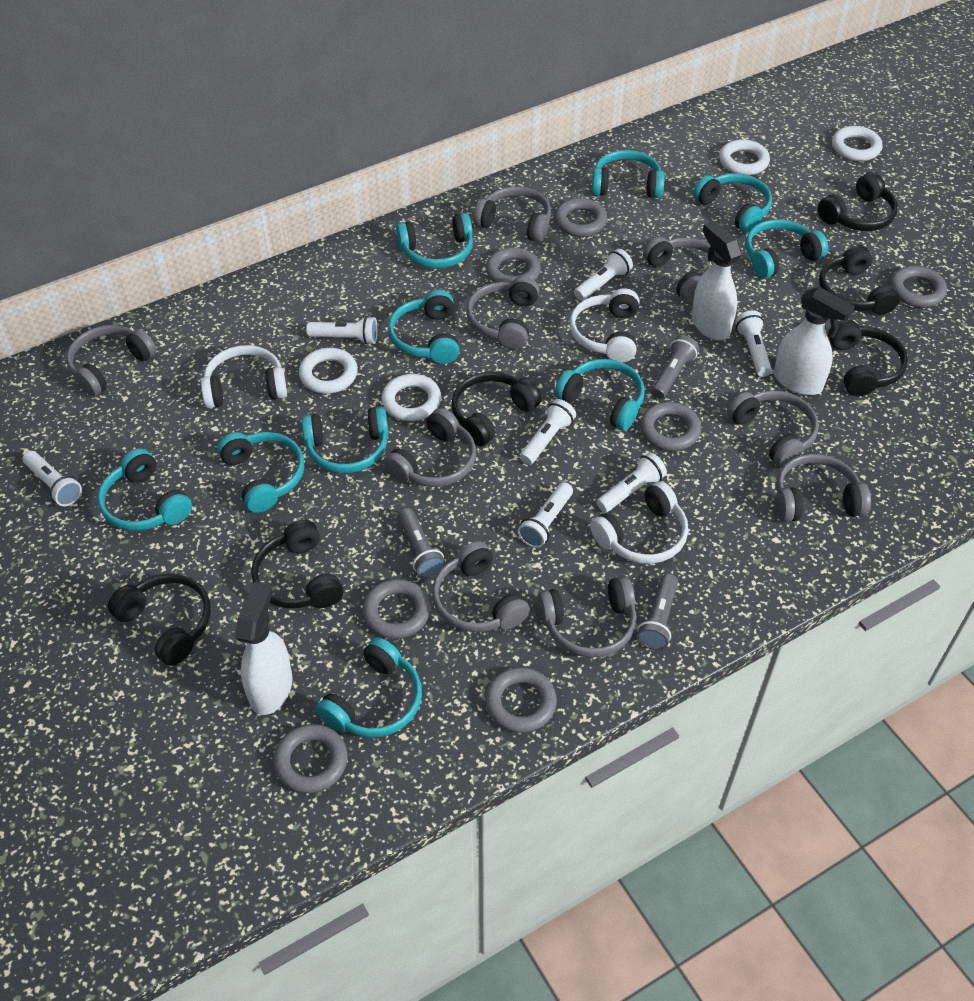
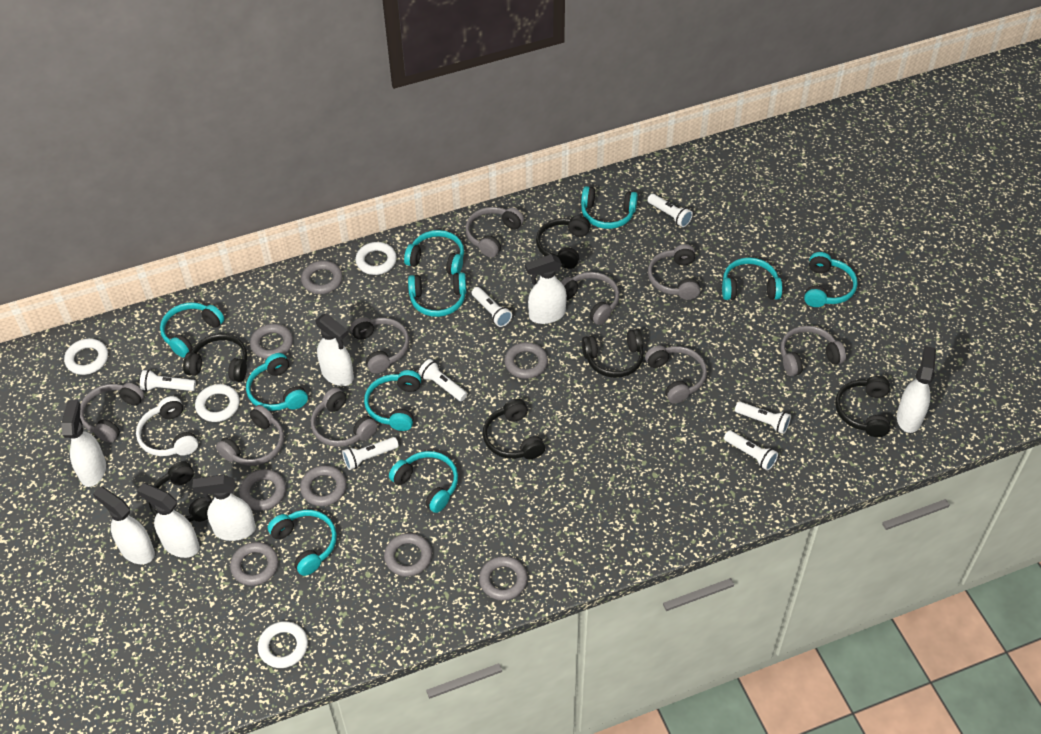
grey flashlight: 3 -> 0
grey ring: 7 -> 8
white headphones: 3 -> 1
white spray bottle: 3 -> 7

